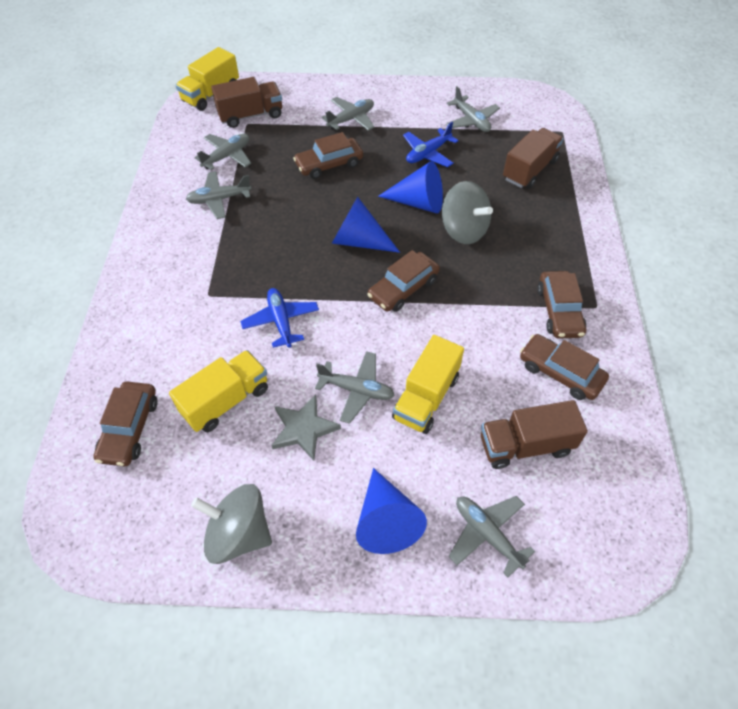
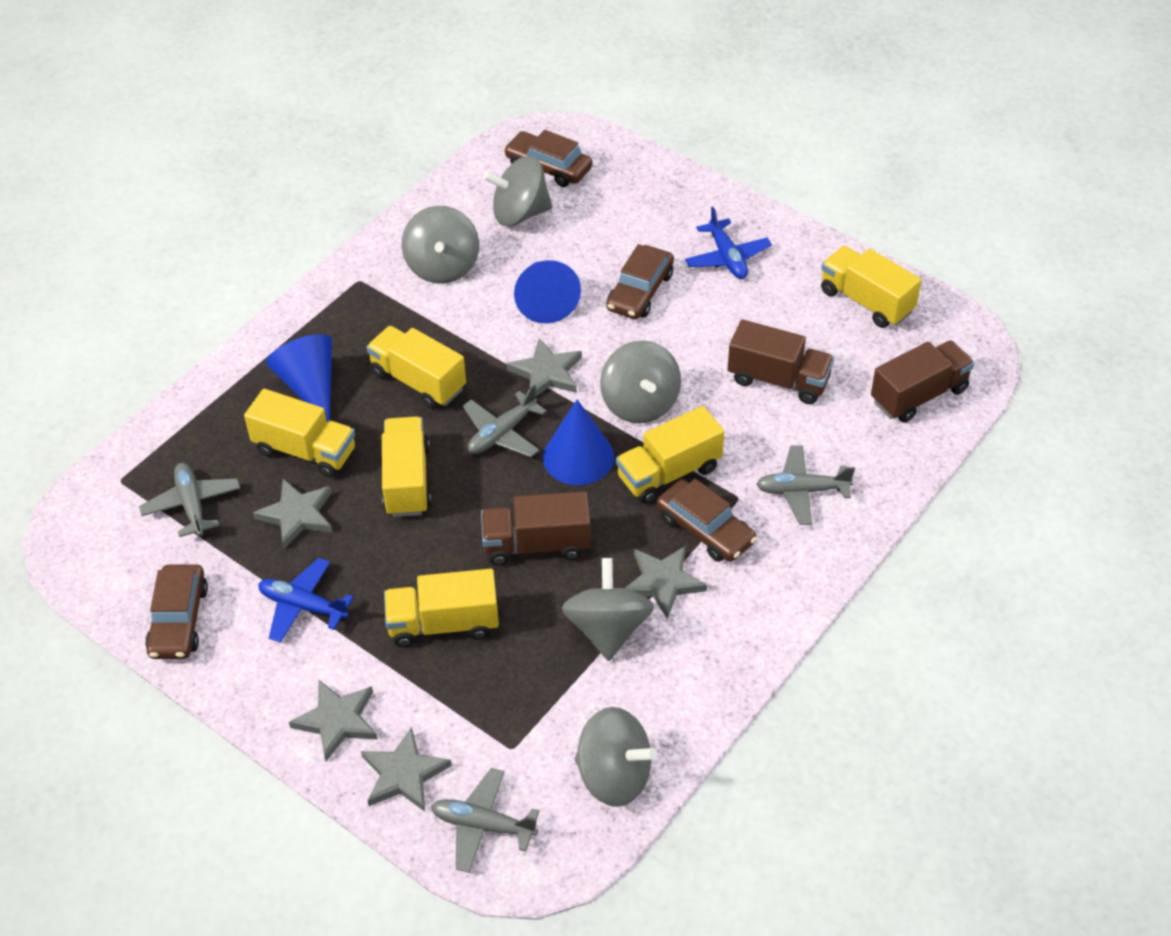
brown car: 5 -> 4
grey plane: 6 -> 4
grey spinning top: 2 -> 5
grey star: 1 -> 5
yellow truck: 3 -> 6

